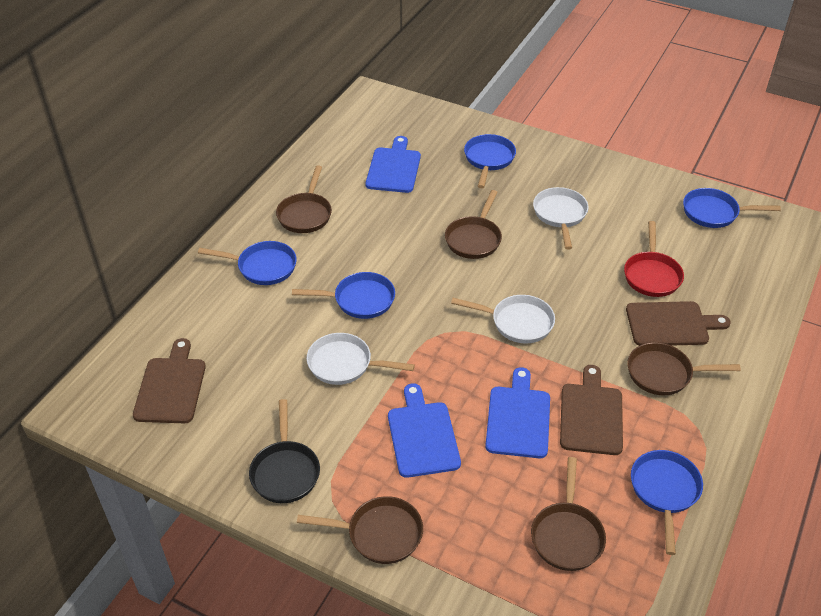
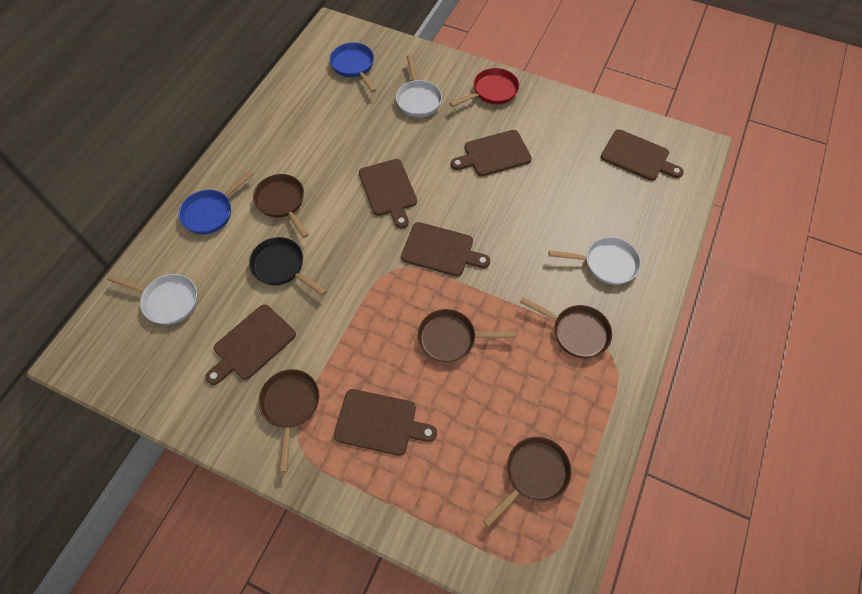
blue cutting board: 3 -> 0
blue pan: 5 -> 2
brown cutting board: 3 -> 6

